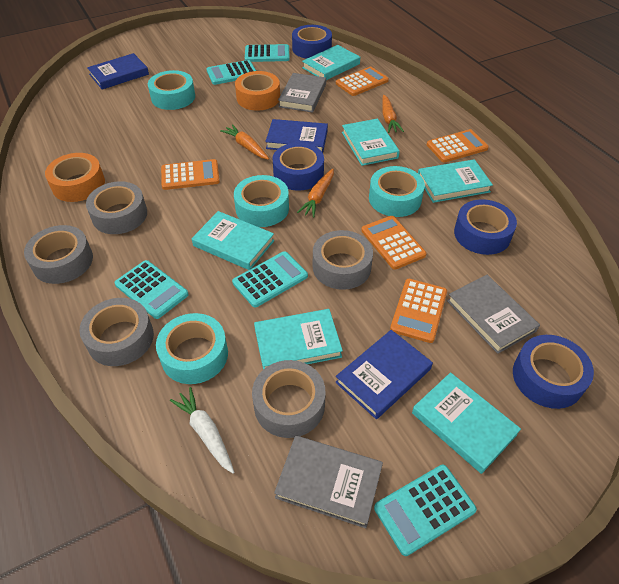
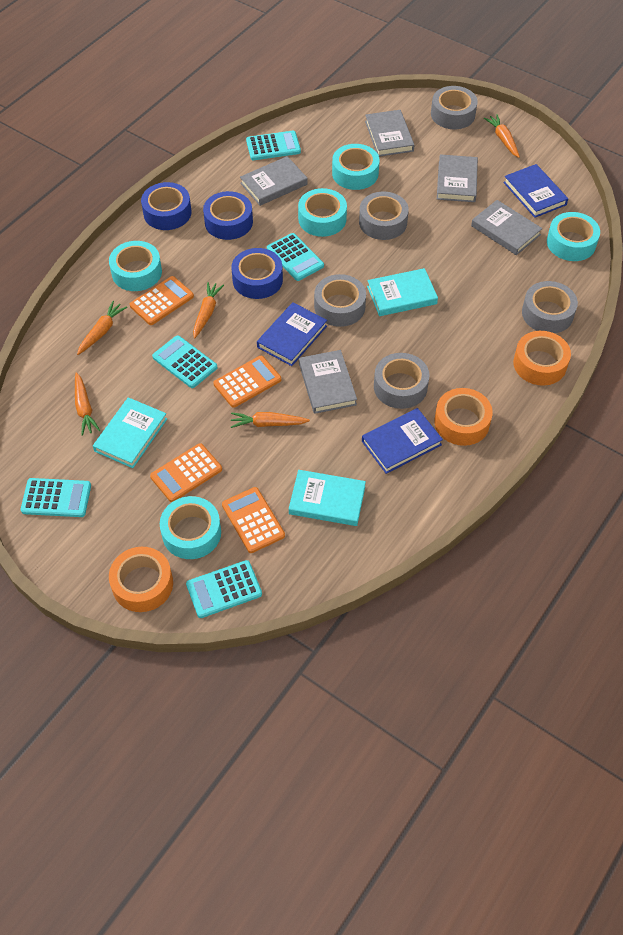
blue tape: 4 -> 3
grey book: 3 -> 5
orange calculator: 5 -> 4
orange carrot: 3 -> 5
orange tape: 2 -> 3
turquoise book: 6 -> 3
turquoise tape: 4 -> 5
white carrot: 1 -> 0

